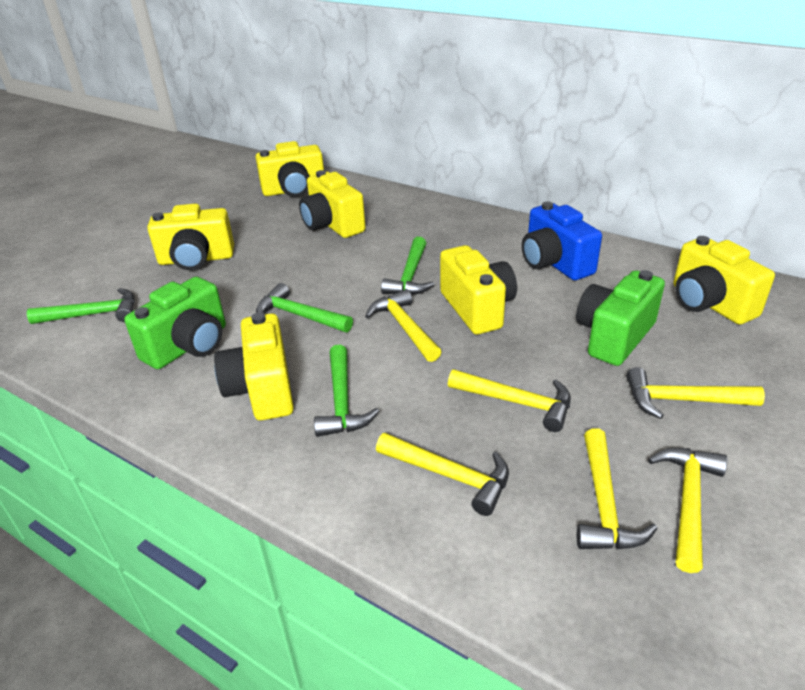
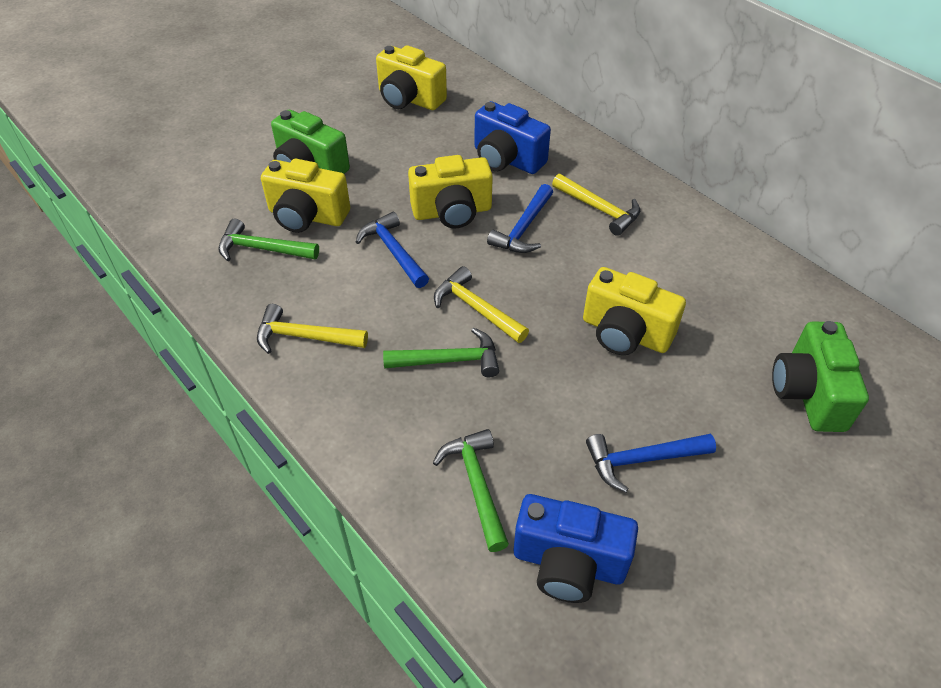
blue camera: 1 -> 2
blue hammer: 0 -> 3
green hammer: 4 -> 3
yellow camera: 6 -> 4
yellow hammer: 6 -> 3

